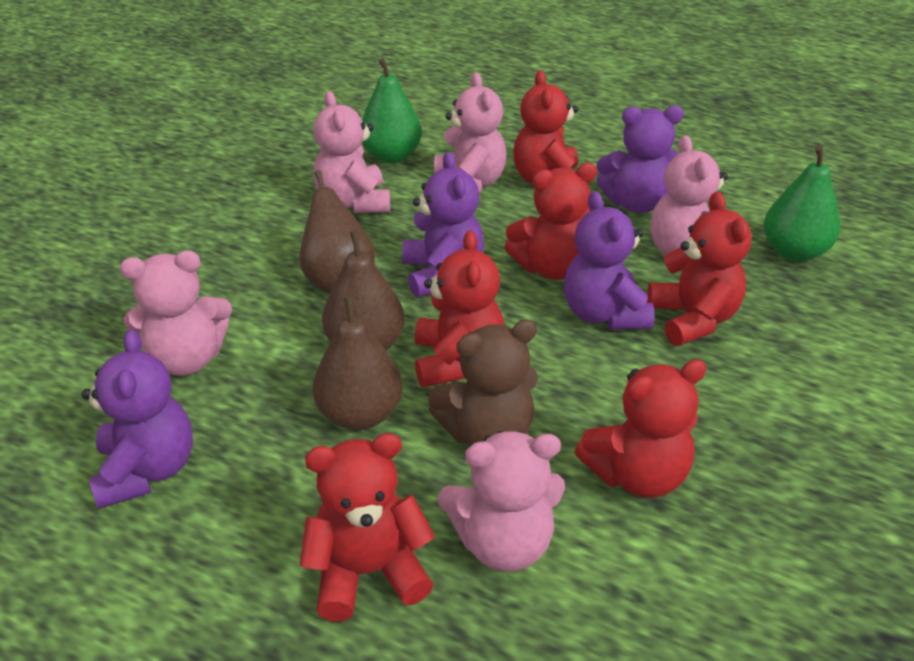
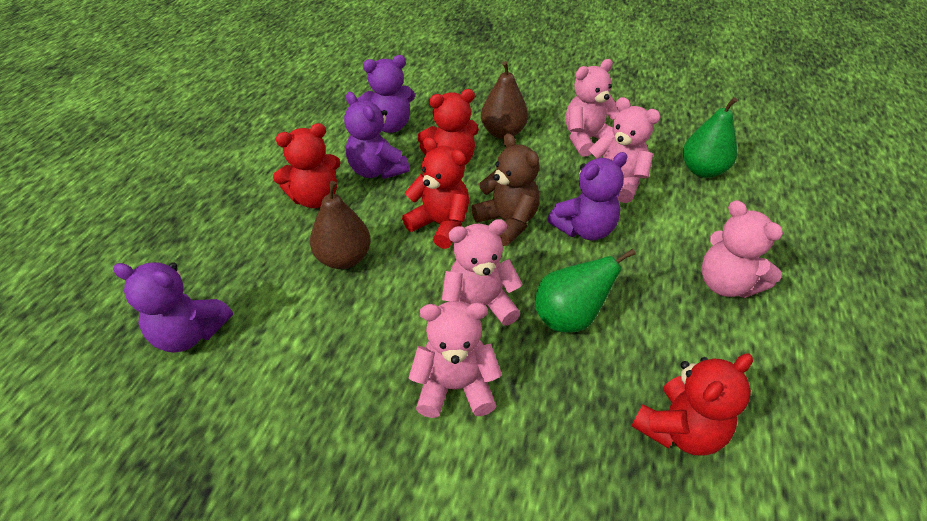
brown pear: 3 -> 2
red teddy bear: 6 -> 4

